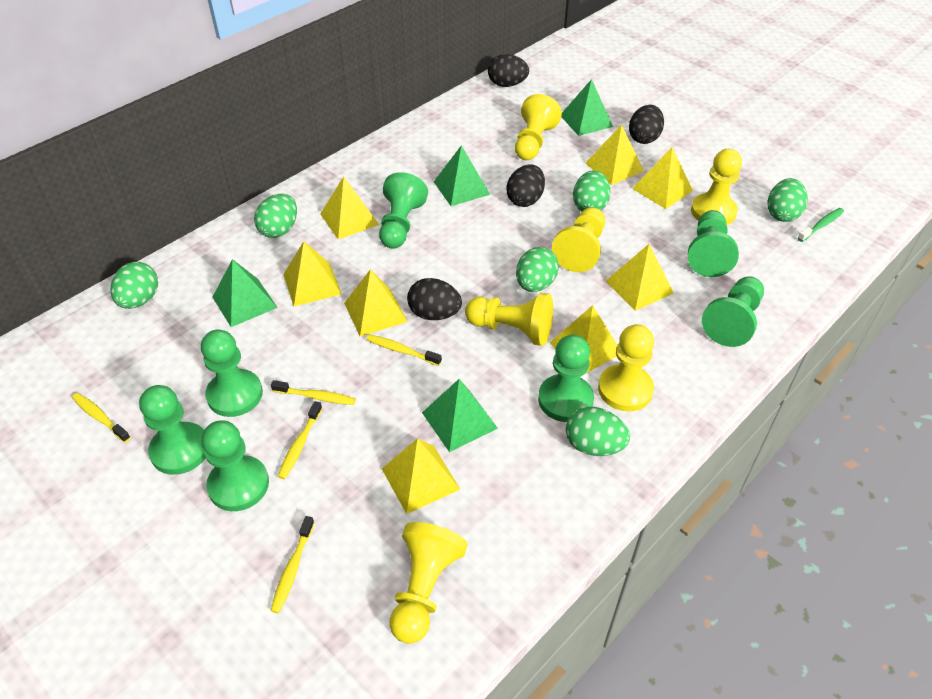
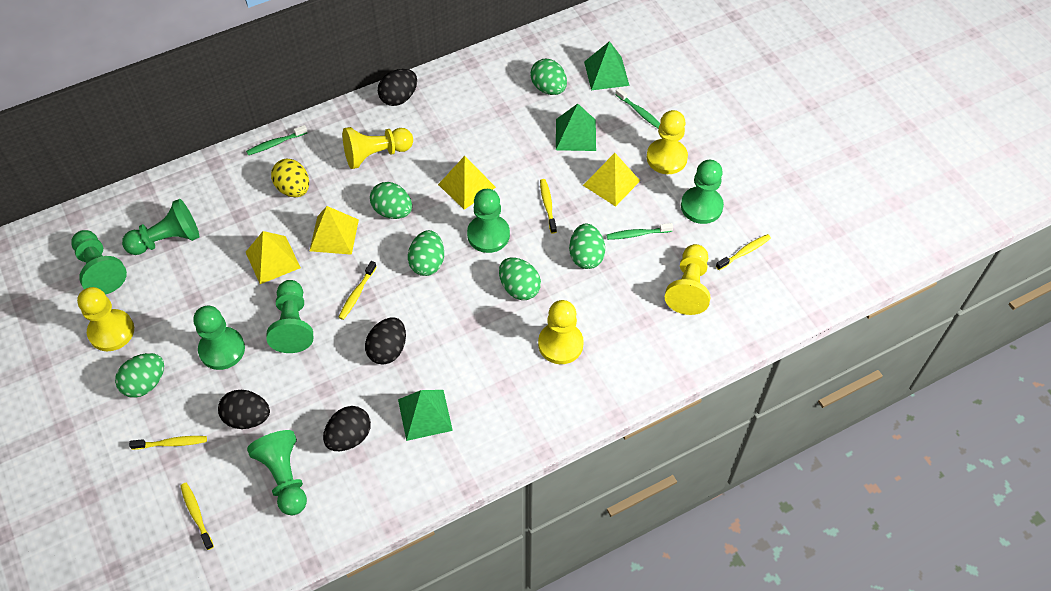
green pyramid: 4 -> 3
green toothbrush: 1 -> 3
yellow egg: 0 -> 1
yellow pawn: 6 -> 5
yellow pyramid: 8 -> 4

